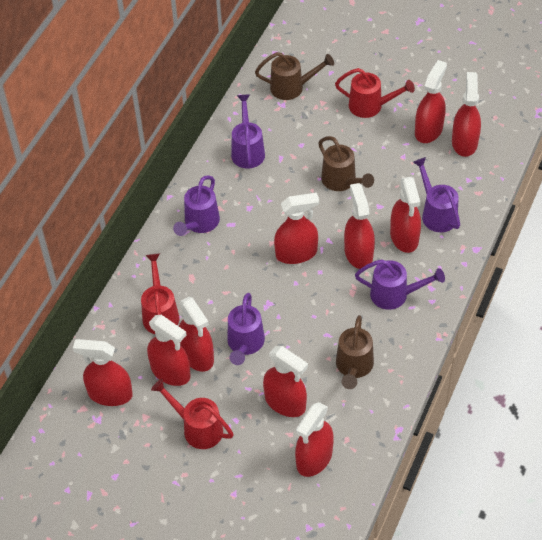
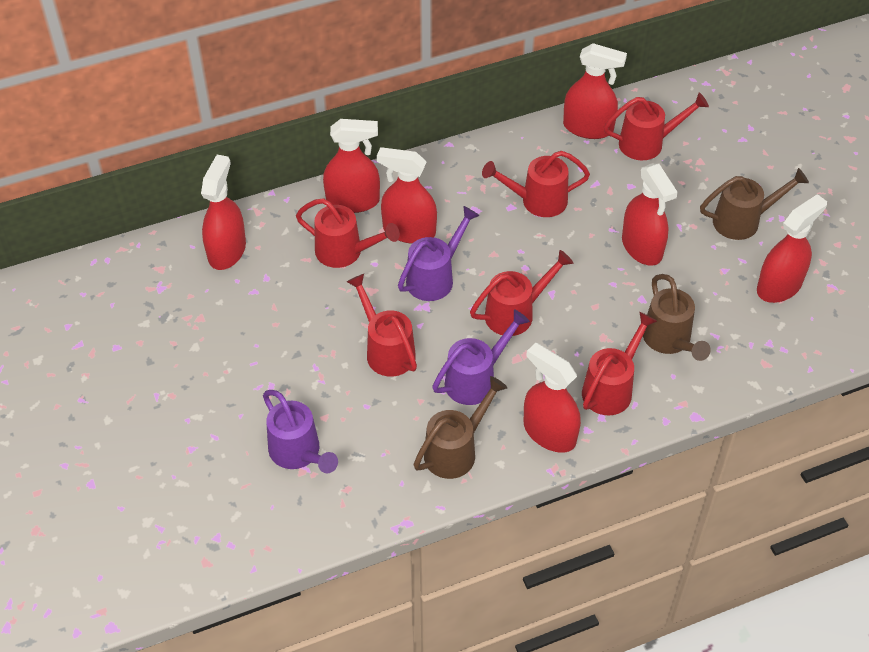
purple watering can: 5 -> 3
red spray bottle: 10 -> 7
red watering can: 3 -> 6

